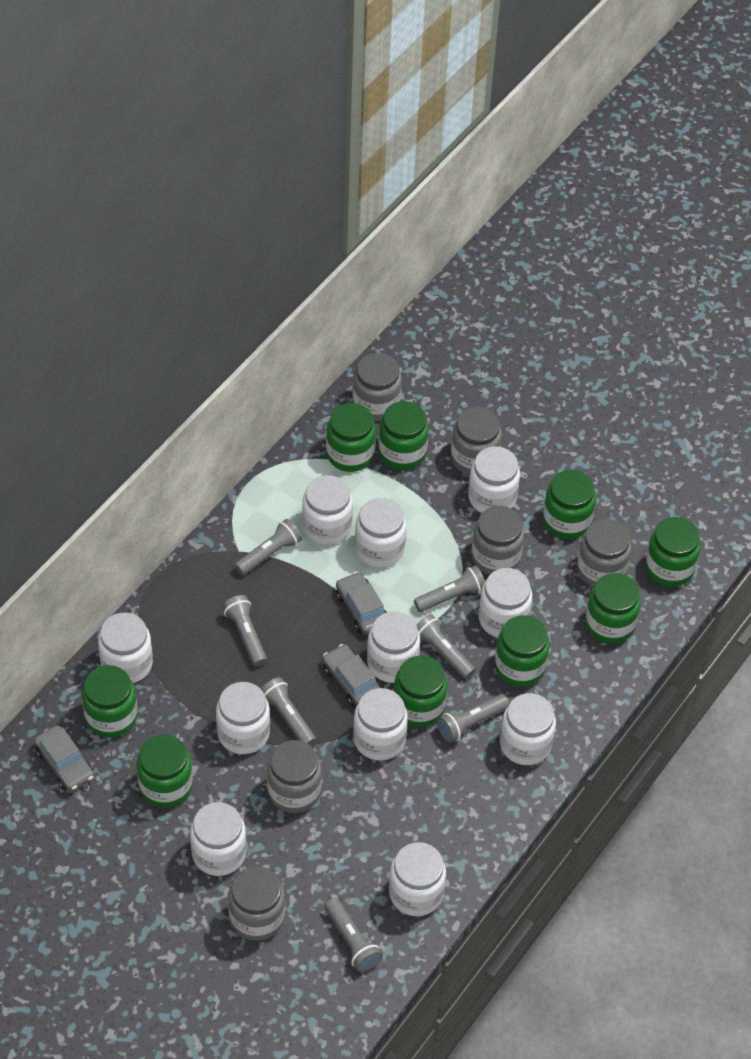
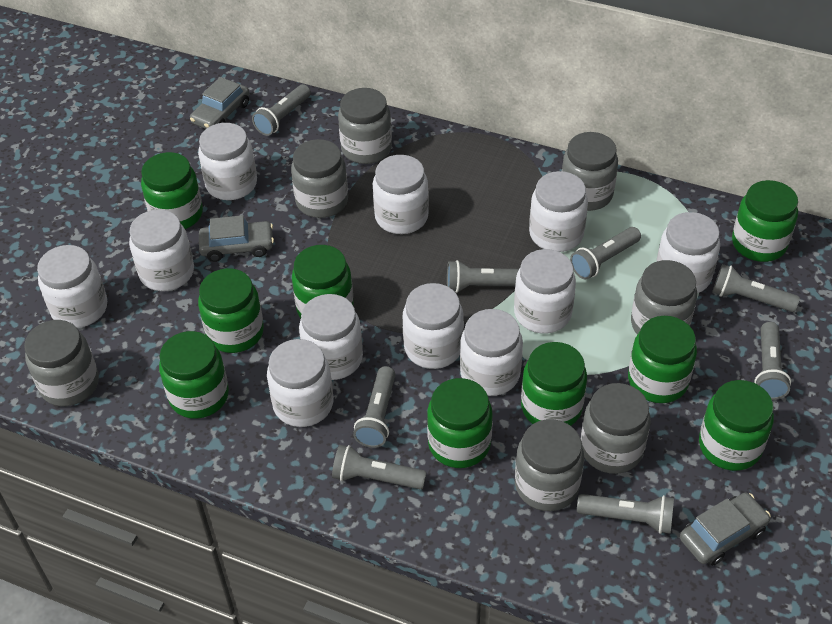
grey flashlight: 7 -> 8
grey jar: 6 -> 7

